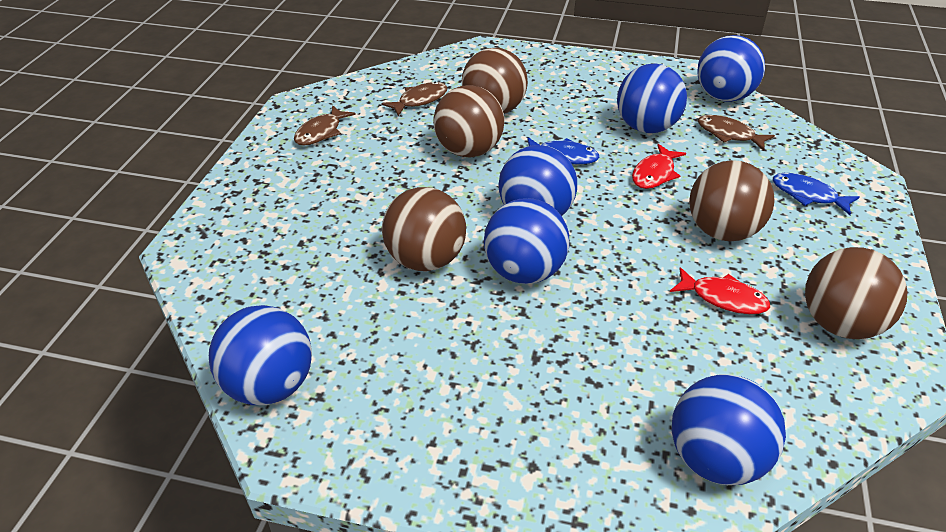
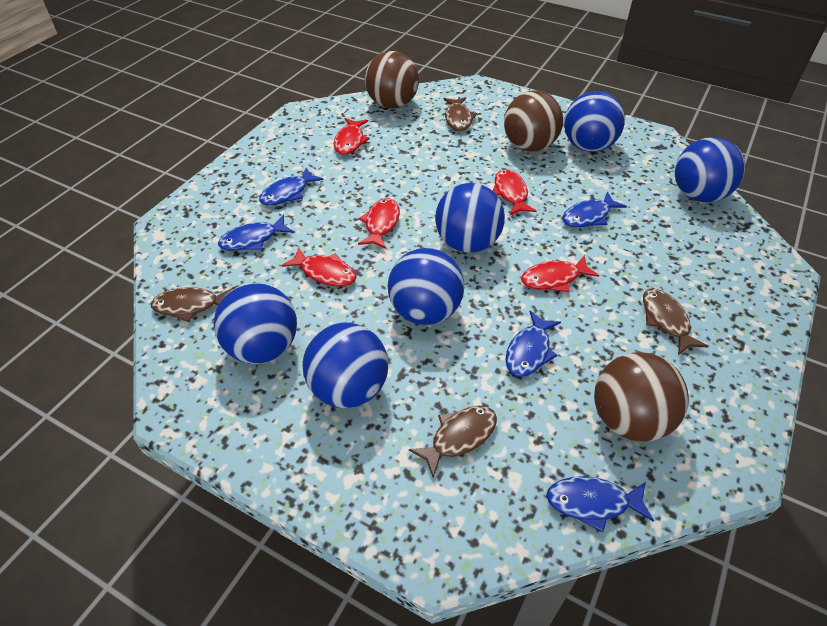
blue fish: 2 -> 5
brown ball: 5 -> 3
brown fish: 3 -> 4
red fish: 2 -> 5

